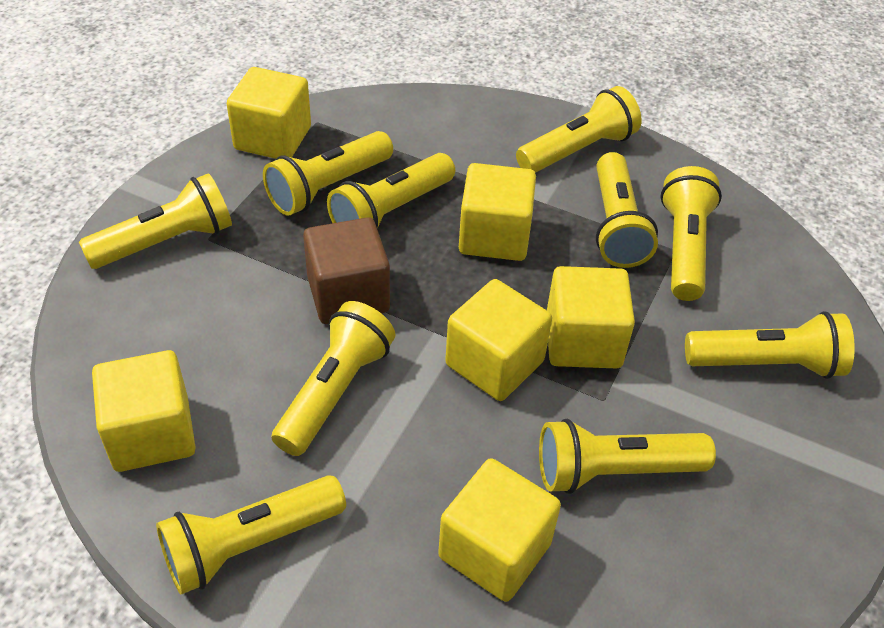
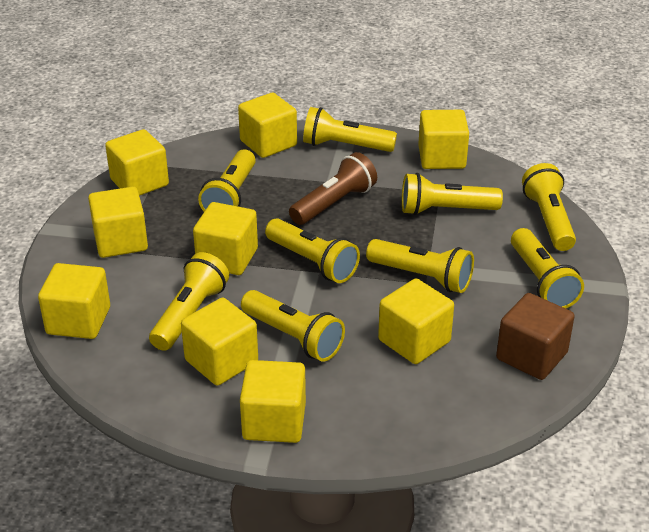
brown flashlight: 0 -> 1
yellow cube: 6 -> 9
yellow flashlight: 10 -> 9

